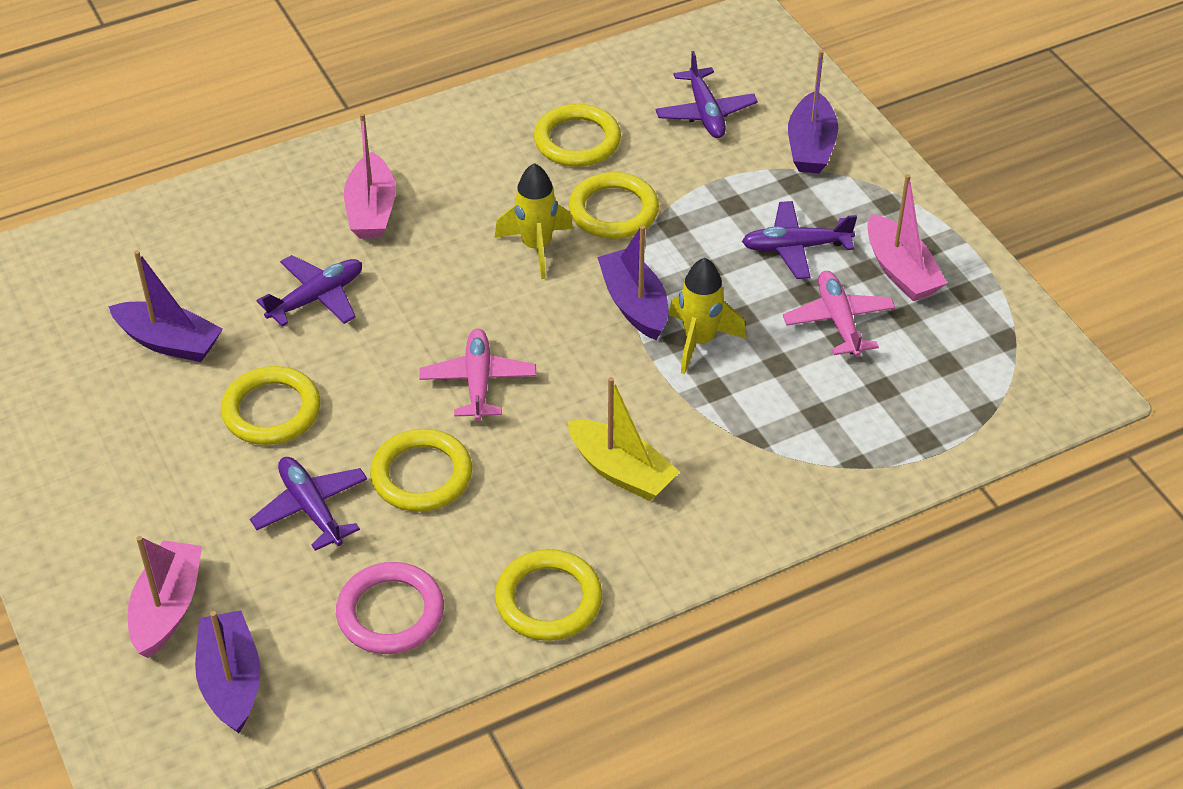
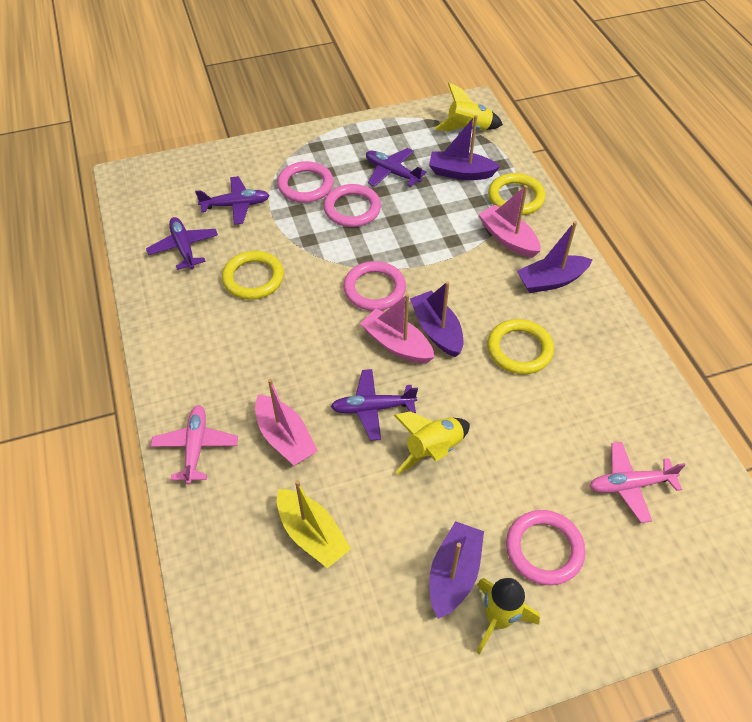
pink ring: 1 -> 4
yellow ring: 5 -> 3
yellow rocket: 2 -> 3

